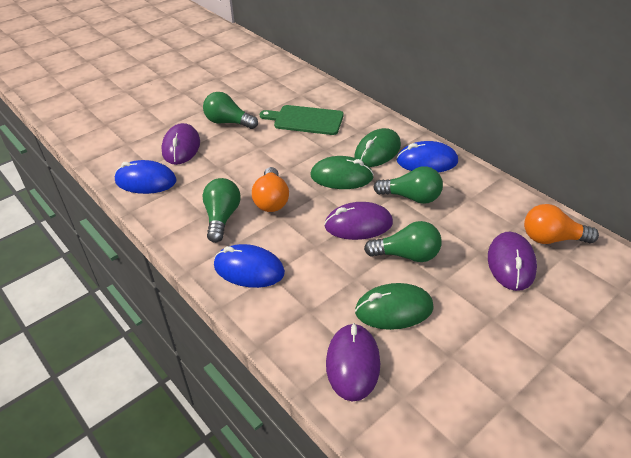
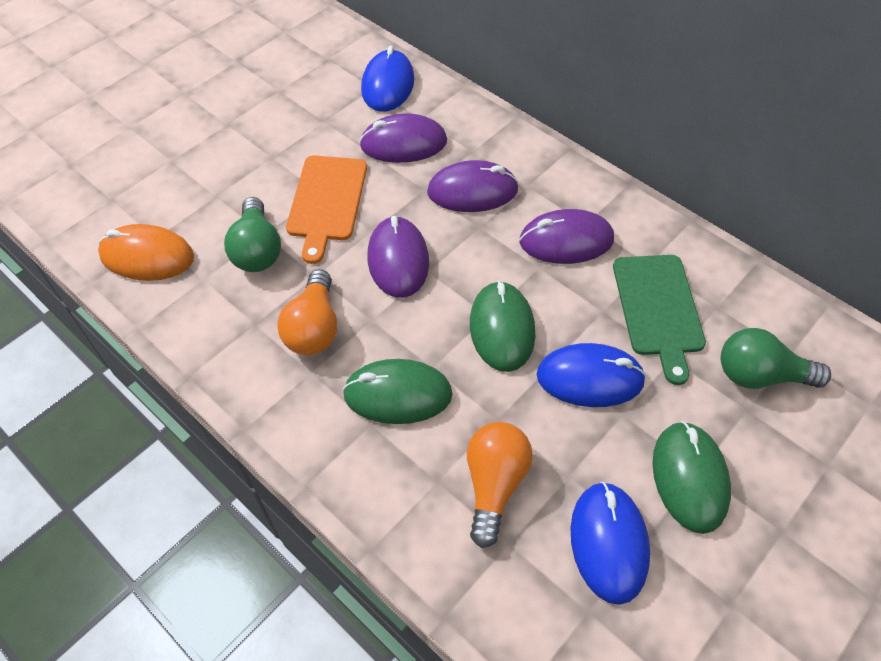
green light bulb: 4 -> 2
orange cutting board: 0 -> 1
orange mouse: 0 -> 1

